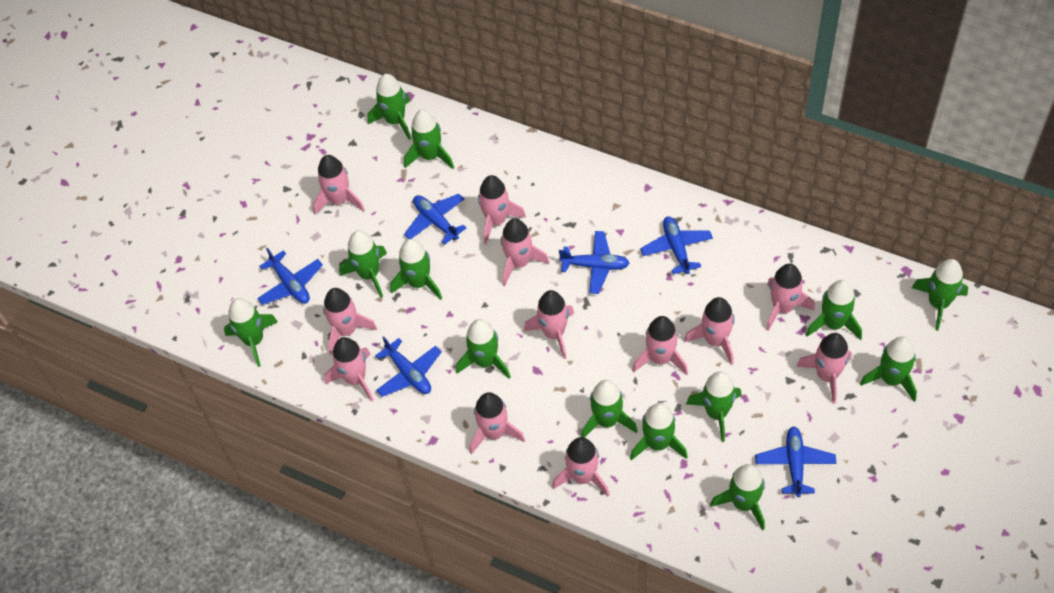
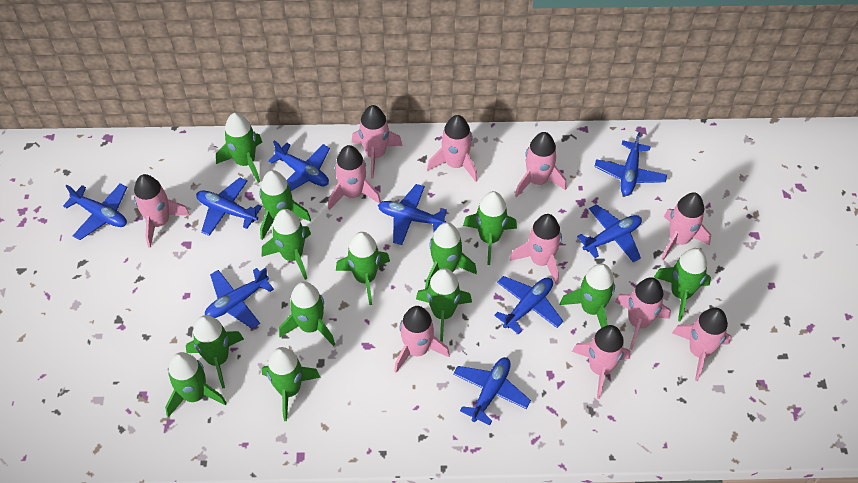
blue plane: 6 -> 9
pink rocket: 12 -> 11

